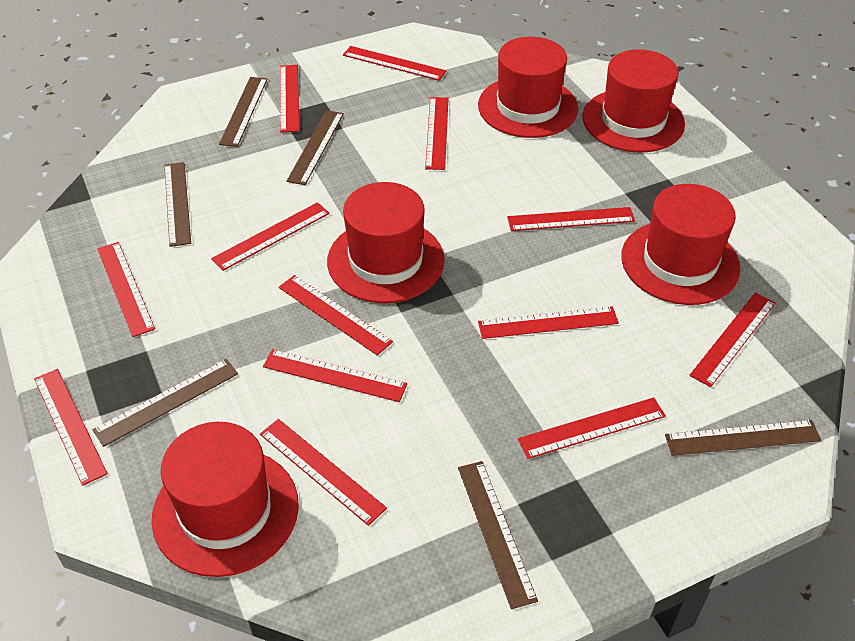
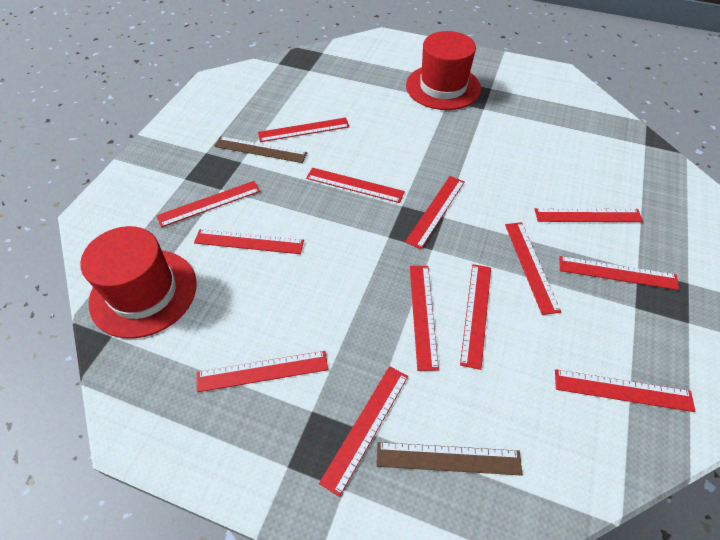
brown ruler: 6 -> 2
red hat: 5 -> 2

